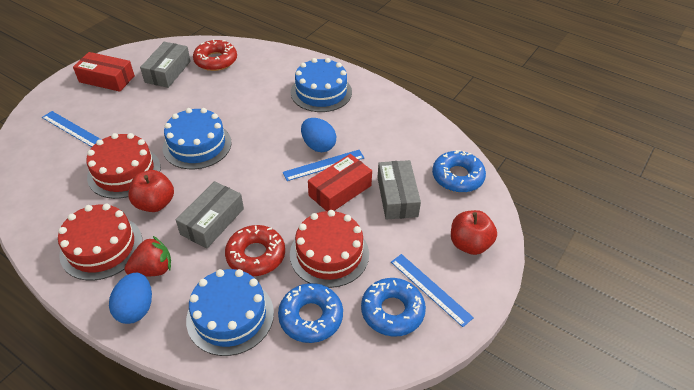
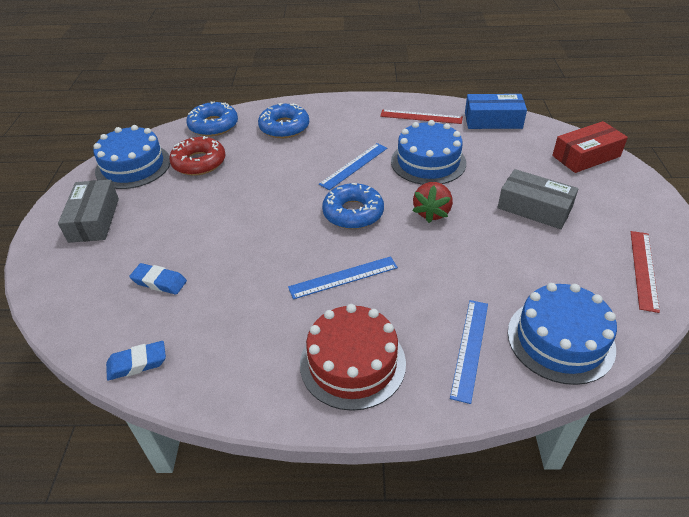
blue box: 0 -> 1
blue egg: 2 -> 0
blue eraser: 0 -> 2
grey box: 3 -> 2
red apple: 2 -> 0
red box: 2 -> 1
red cake: 3 -> 1
red donut: 2 -> 1
red ruler: 0 -> 2

